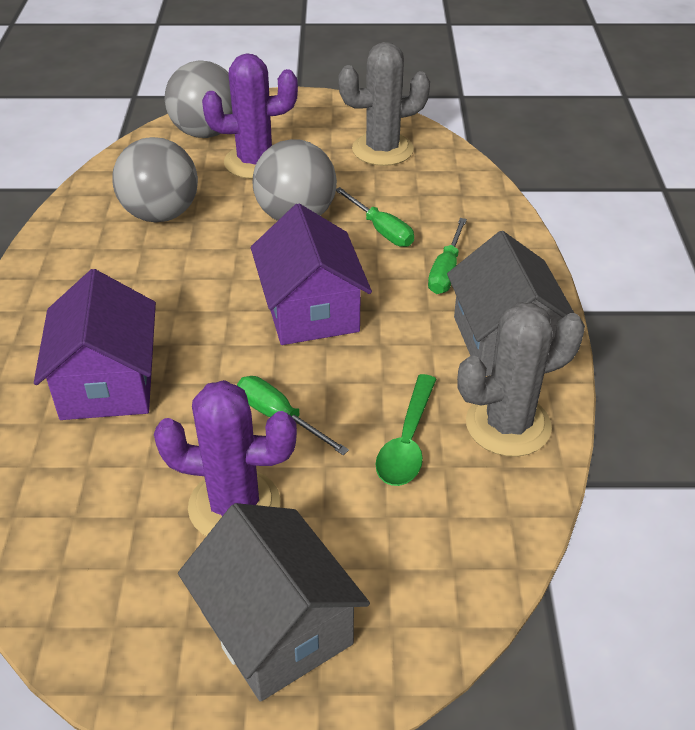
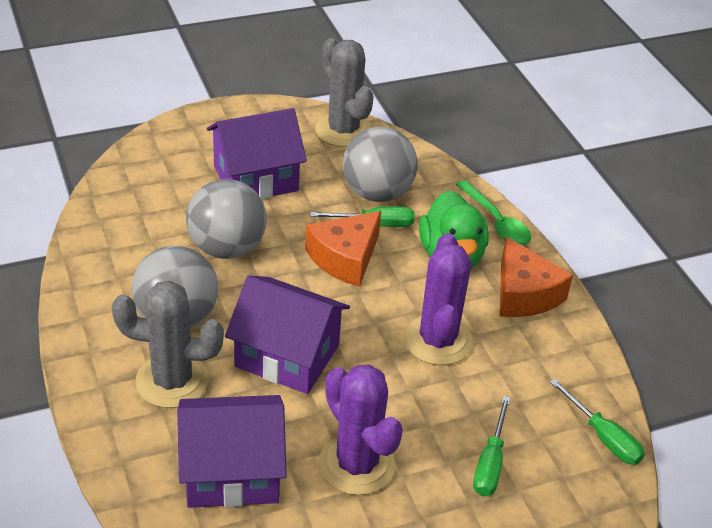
green duck: 0 -> 1
grey house: 2 -> 0
orange cheese: 0 -> 2
purple house: 2 -> 3

